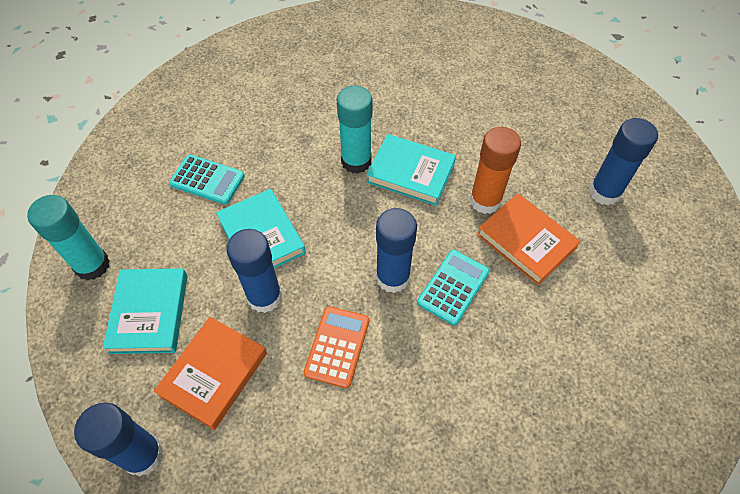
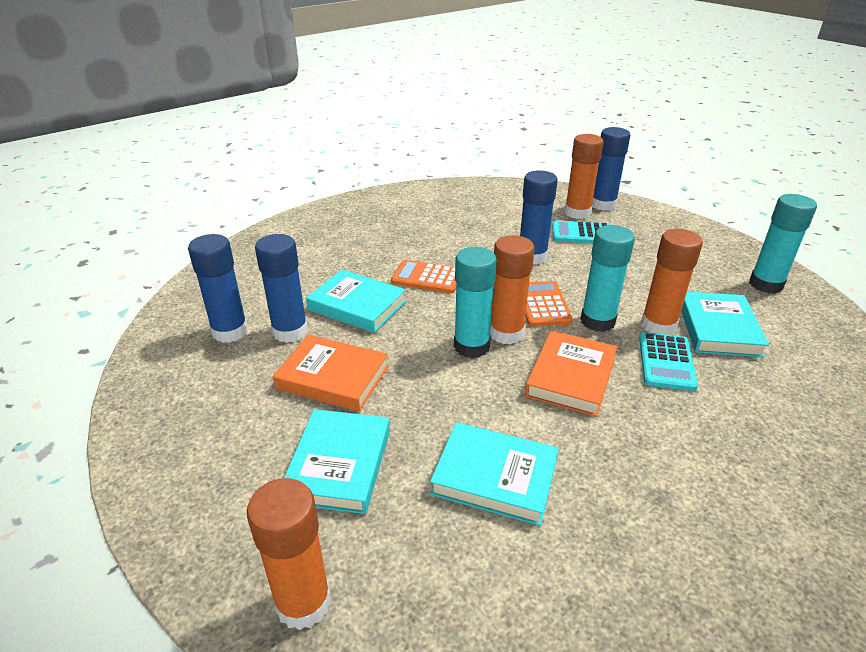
orange calculator: 1 -> 2
orange glue stick: 1 -> 4
turquoise book: 3 -> 4
turquoise glue stick: 2 -> 3

